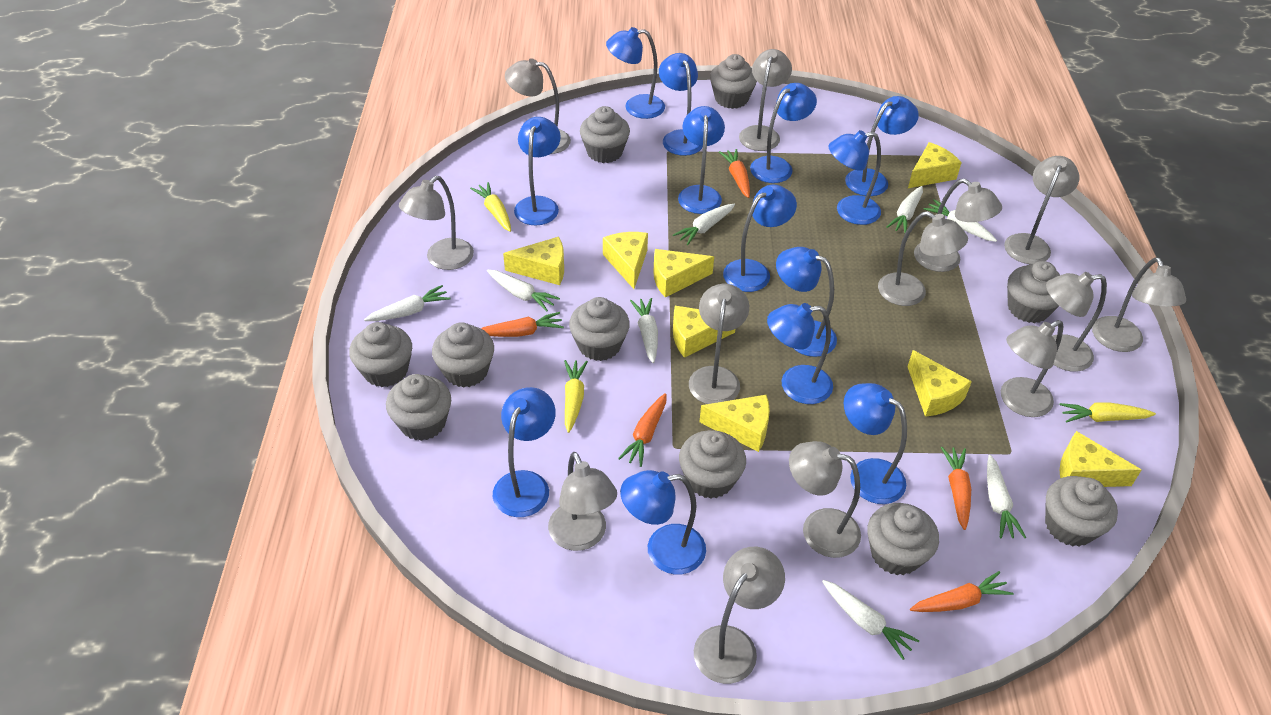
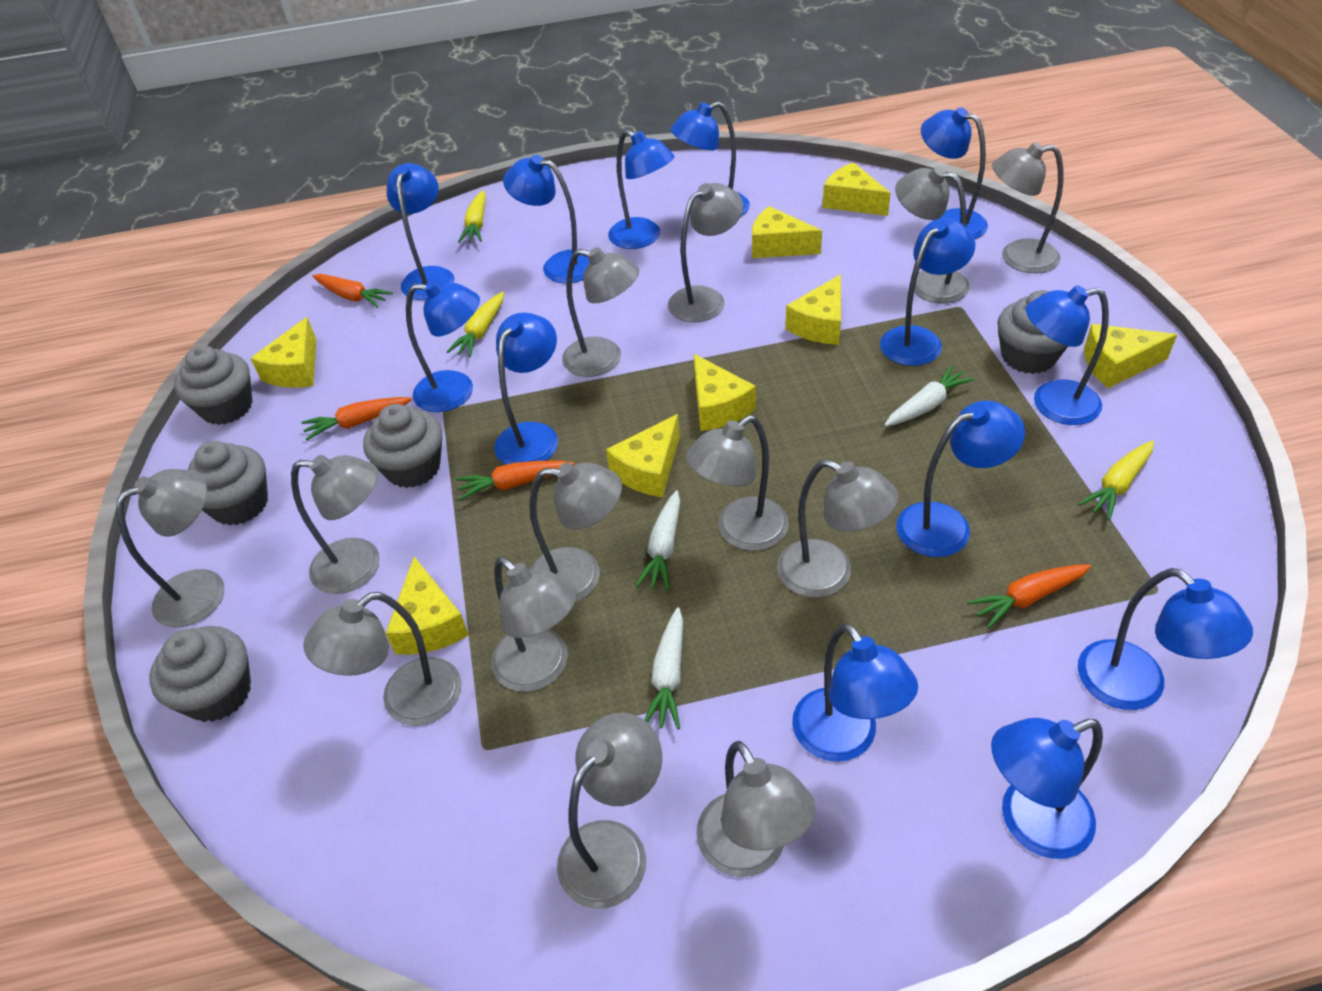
grey cupcake: 10 -> 5
orange carrot: 5 -> 4
white carrot: 8 -> 3

